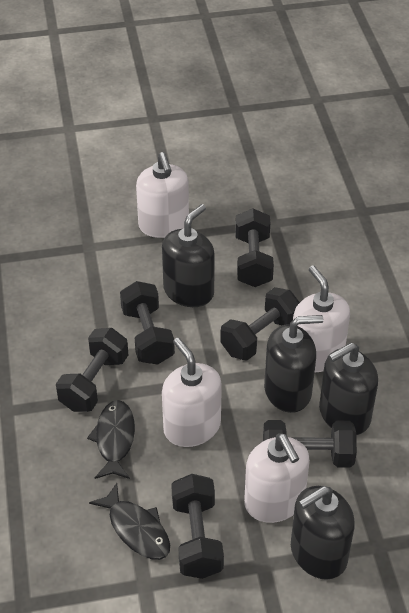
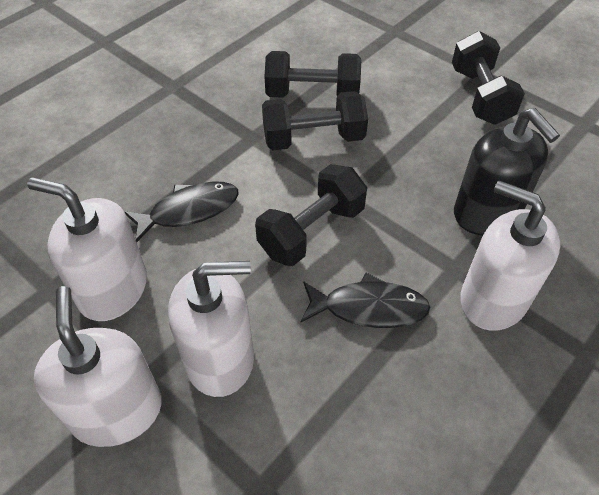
black dumbbell: 6 -> 4
black soap dispenser: 4 -> 1

